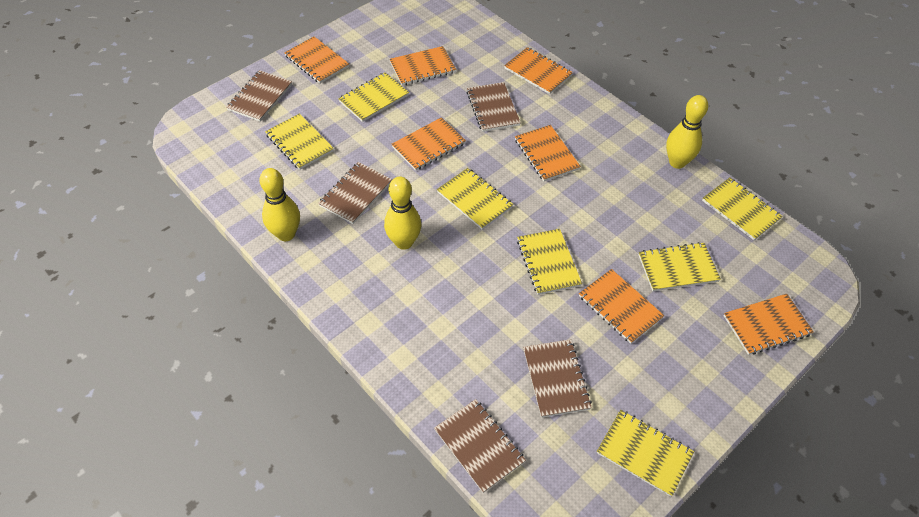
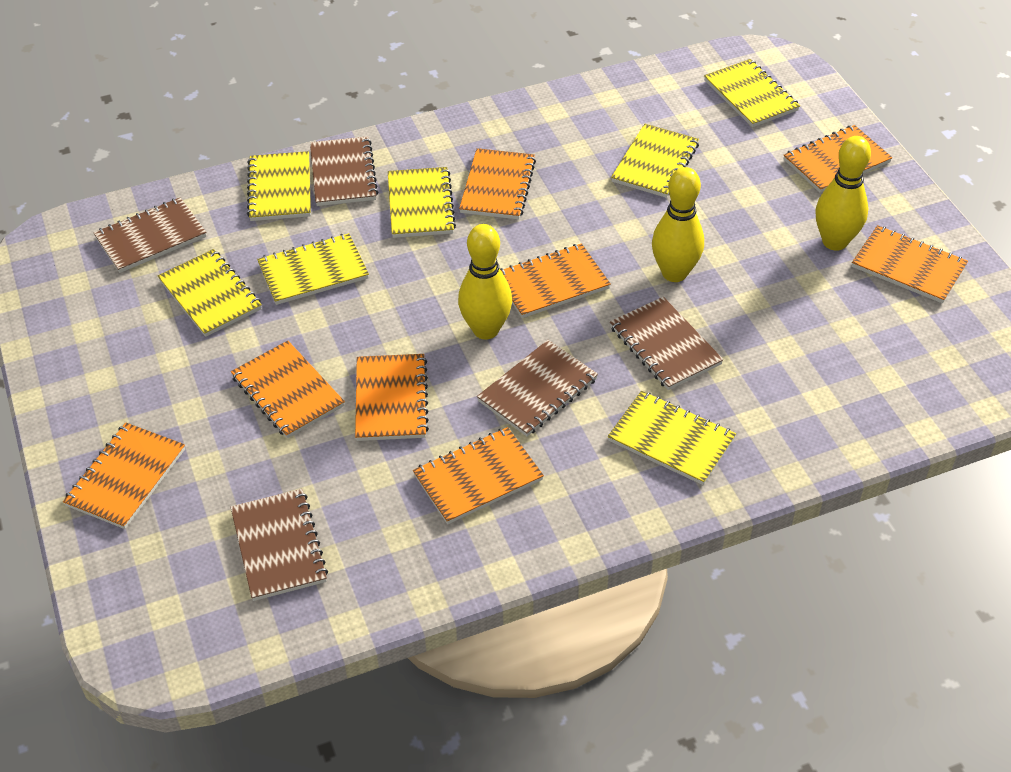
orange notebook: 7 -> 8

